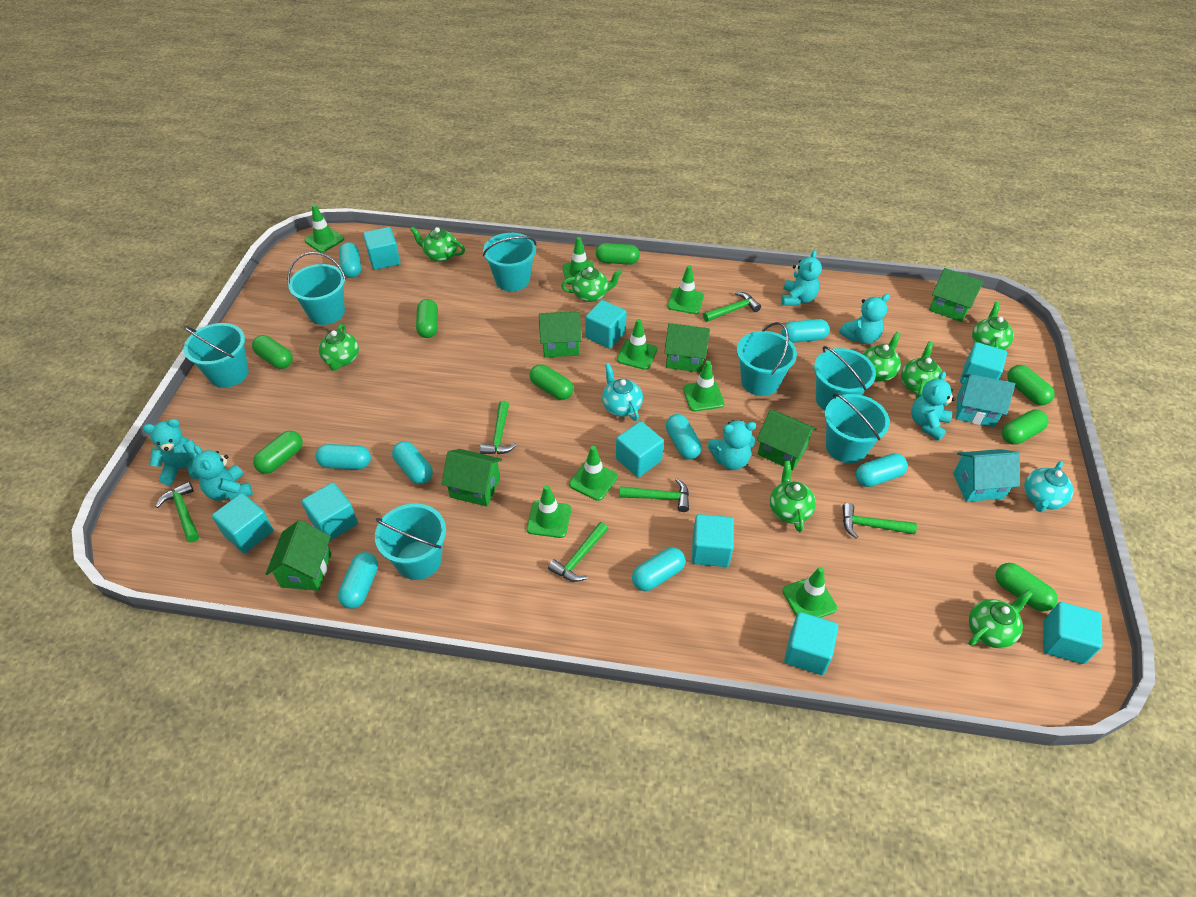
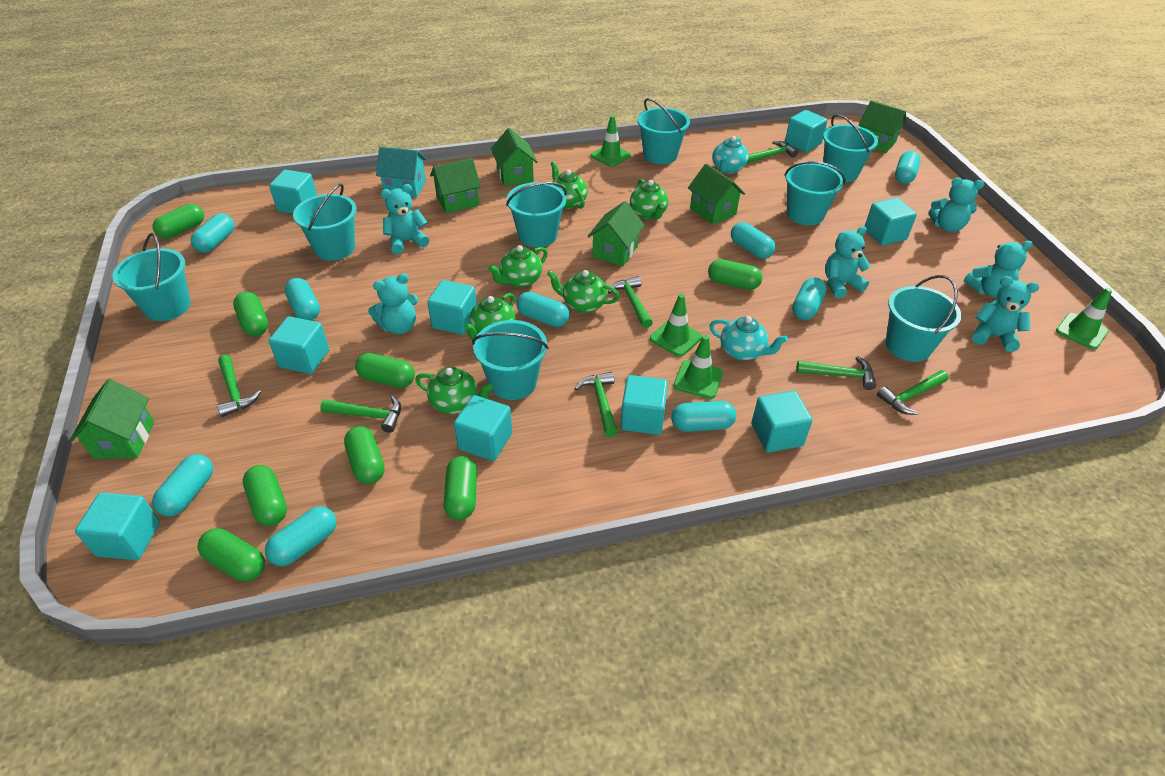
green hammer: 6 -> 7
green teapot: 8 -> 6
green traffic cone: 8 -> 4
turquoise bucket: 7 -> 8
turquoise capsule: 8 -> 9
turquoise house: 2 -> 1

